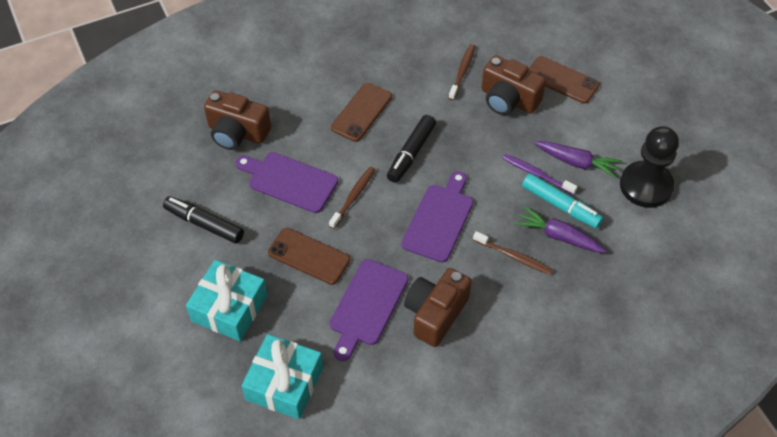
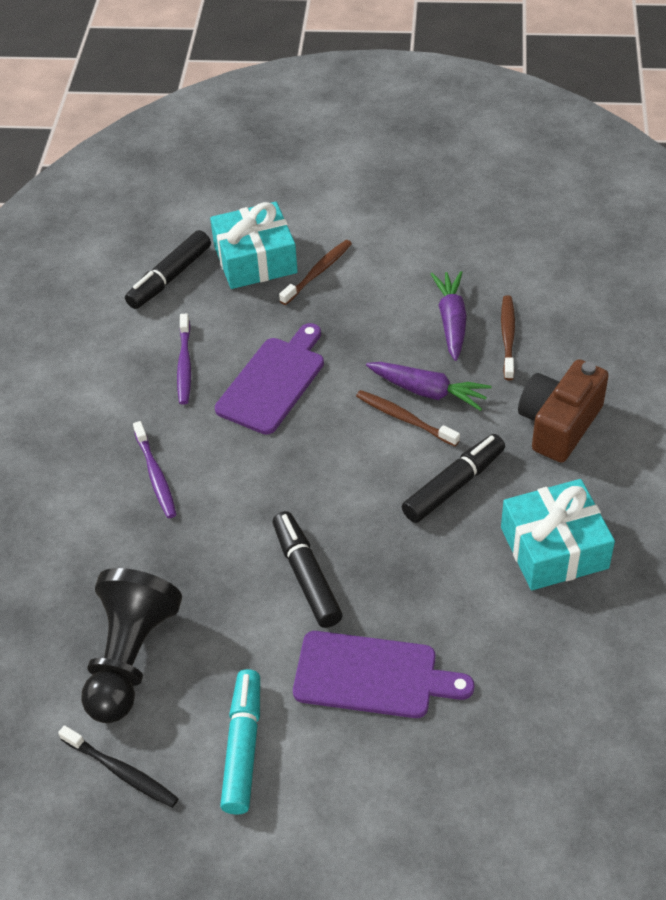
black marker: 2 -> 3
black toothbrush: 0 -> 1
brown camera: 3 -> 1
brown phone: 3 -> 0
purple cutting board: 3 -> 2
purple toothbrush: 1 -> 2

